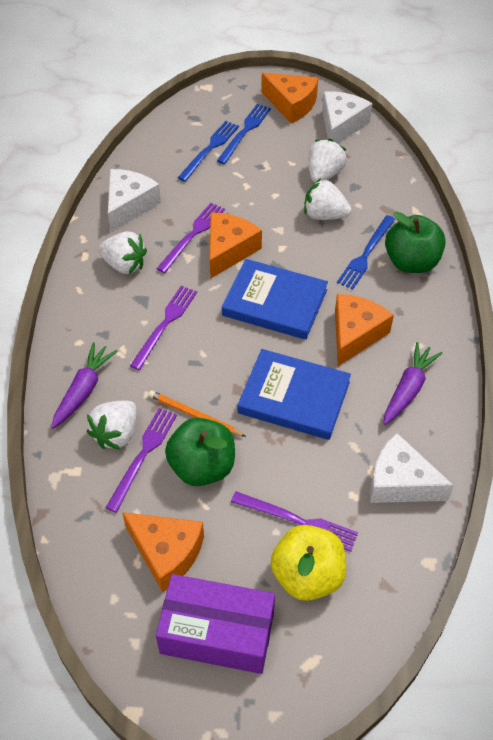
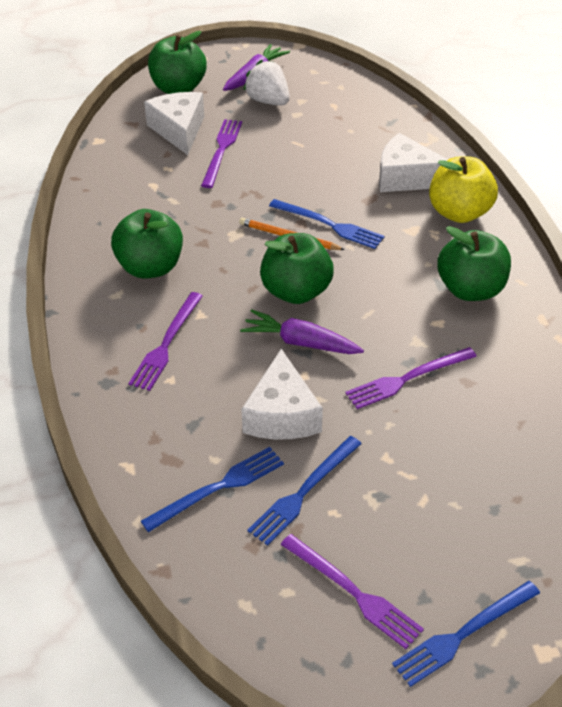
blue book: 2 -> 0
blue fork: 3 -> 4
green apple: 2 -> 4
orange cheese: 4 -> 0
purple box: 1 -> 0
white strawberry: 4 -> 1

